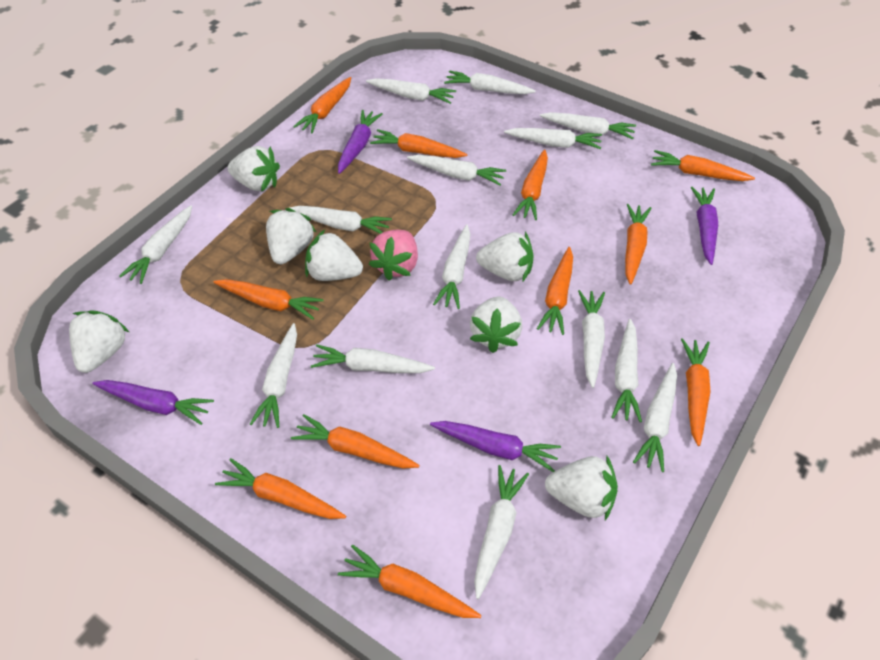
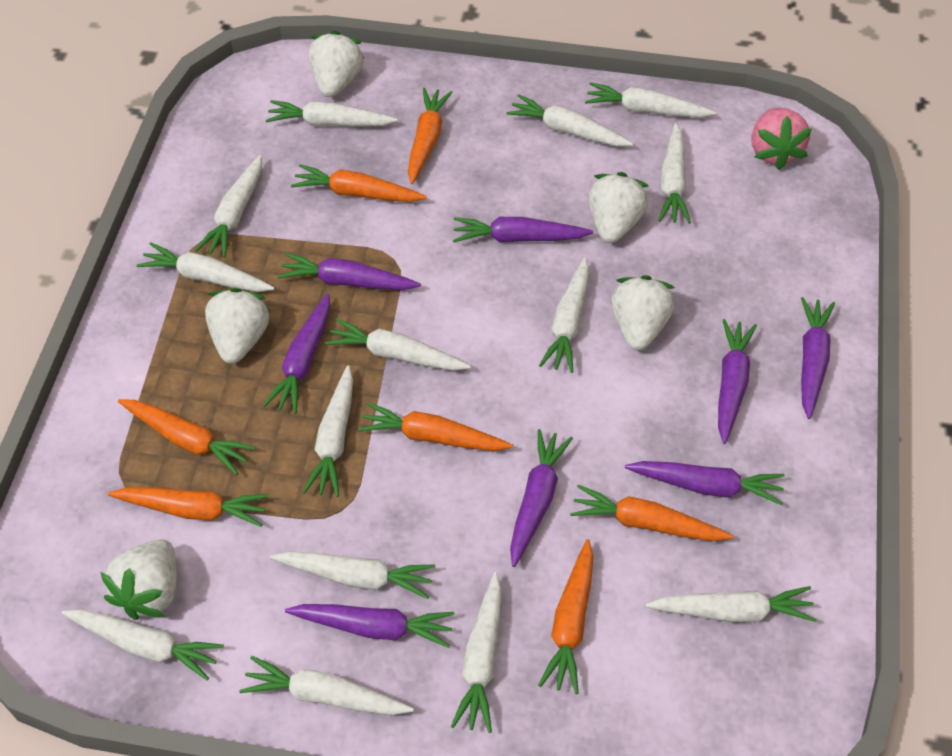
orange carrot: 11 -> 7
purple carrot: 4 -> 8
white strawberry: 7 -> 5

